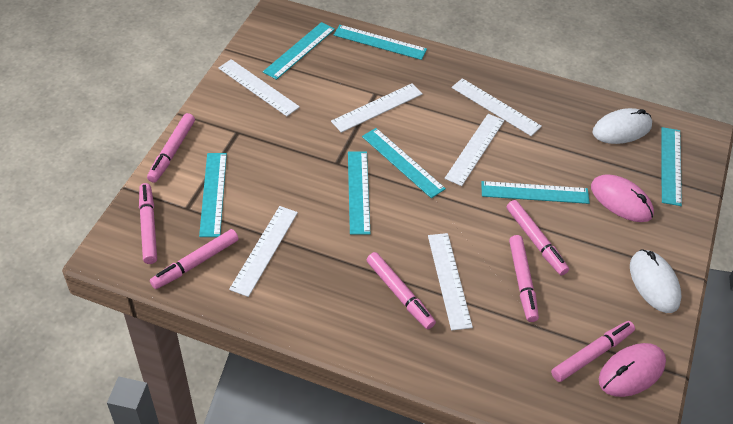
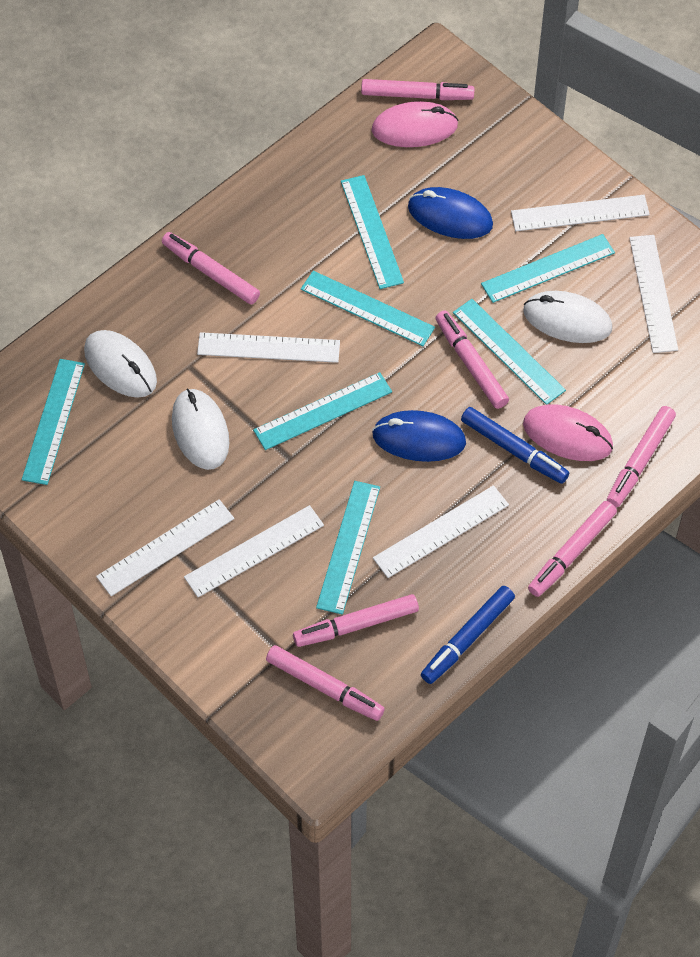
blue marker: 0 -> 2
blue mouse: 0 -> 2
white mouse: 2 -> 3

